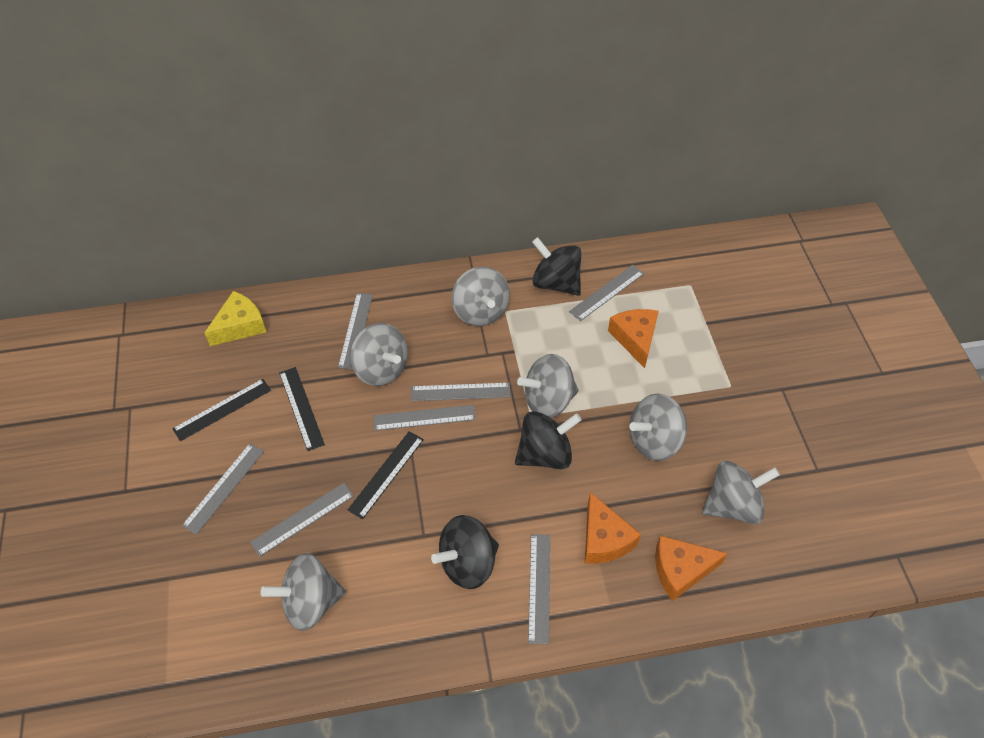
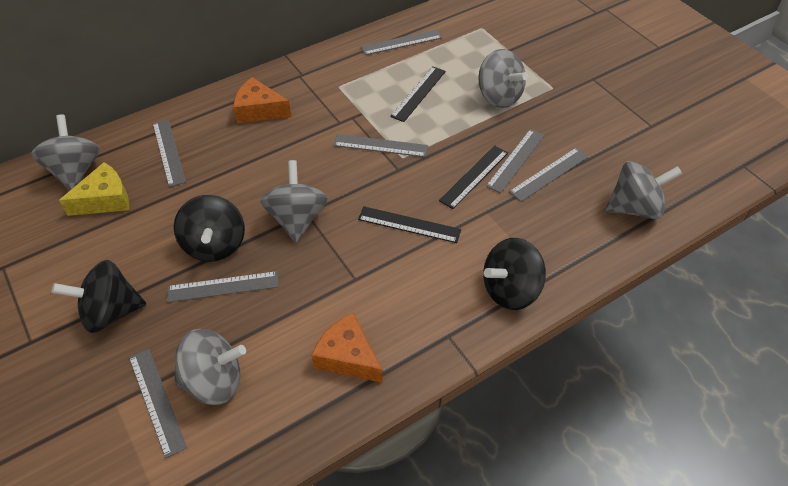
grey spinning top: 6 -> 5
orange cheese: 3 -> 2

